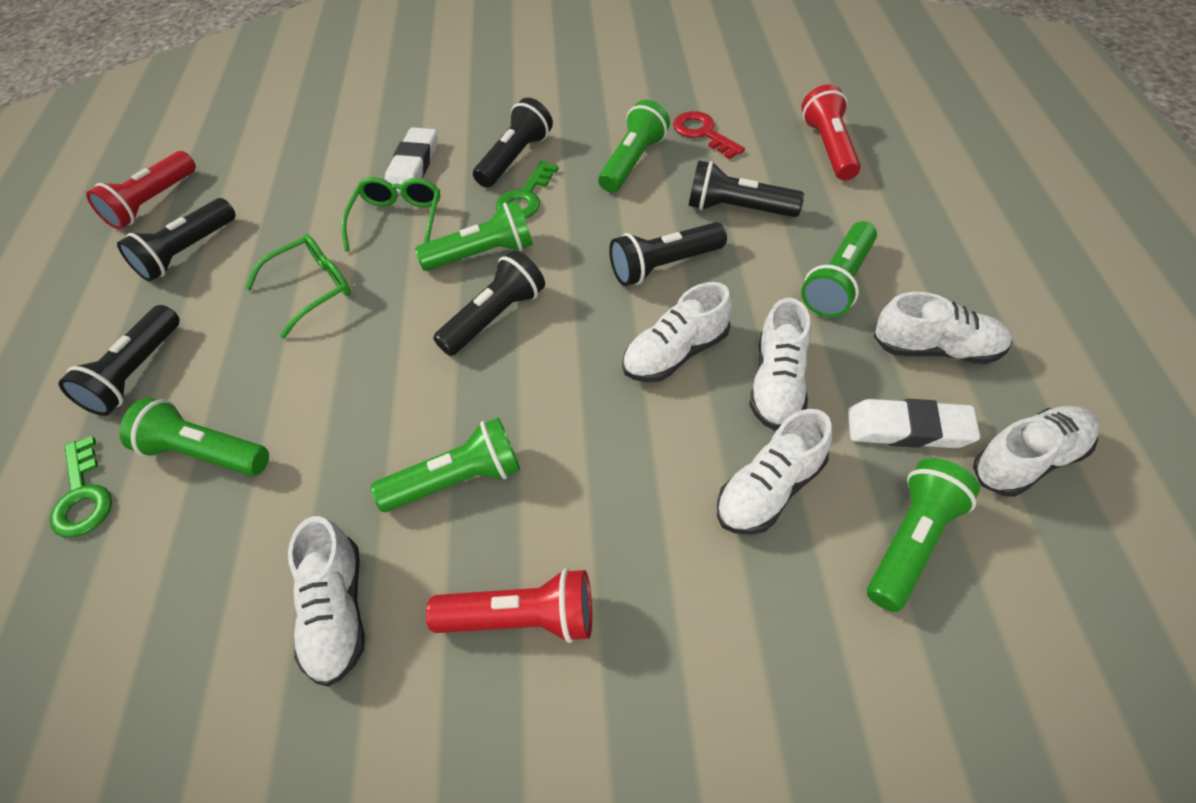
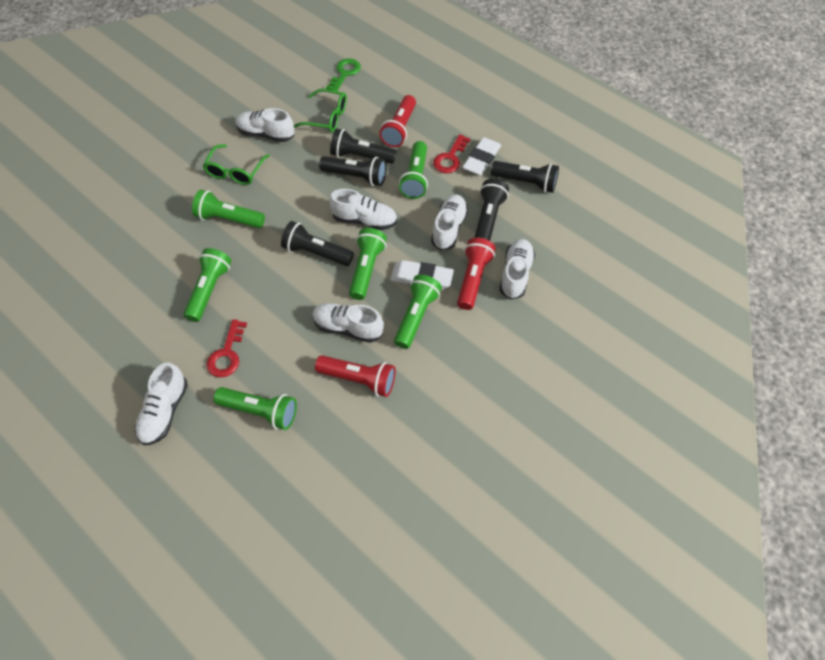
black flashlight: 6 -> 5
green key: 2 -> 1
red key: 1 -> 2

